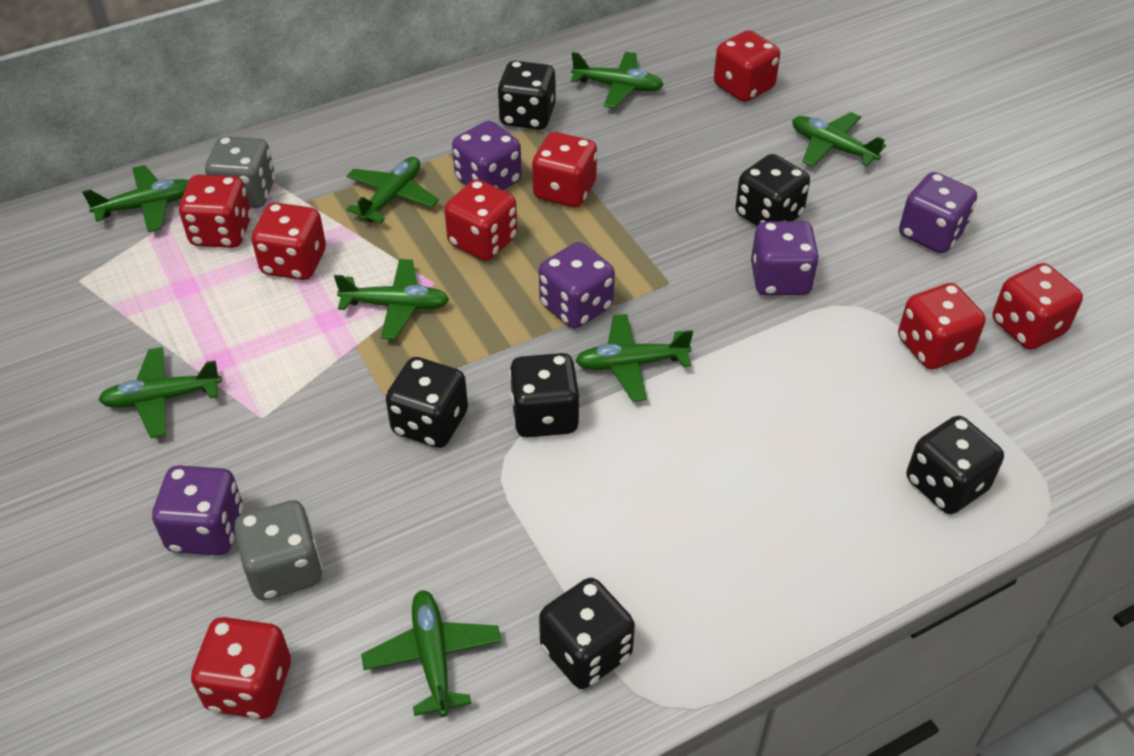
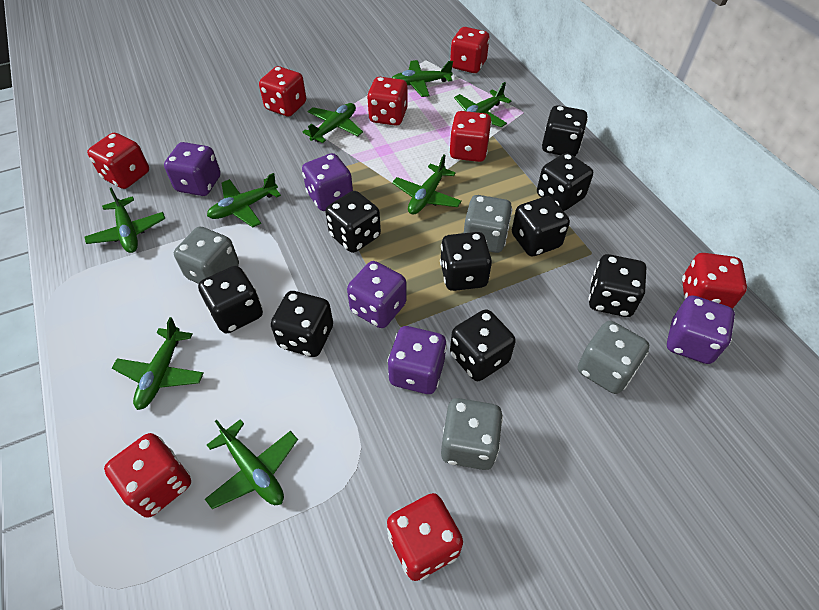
black dice: 6 -> 9
grey dice: 2 -> 4

